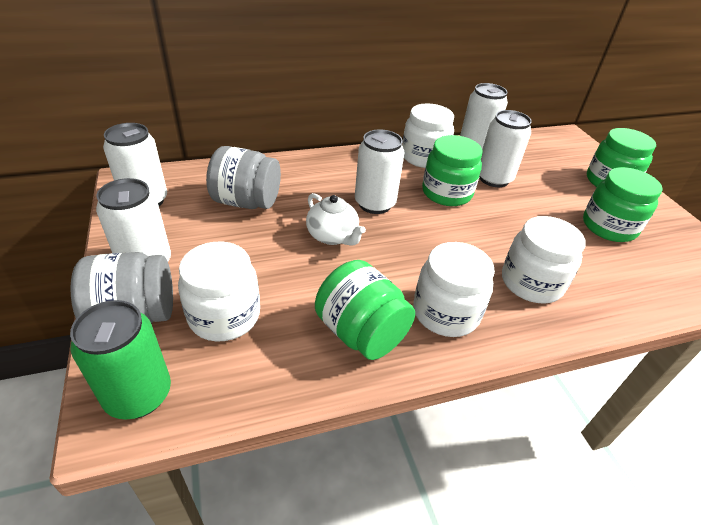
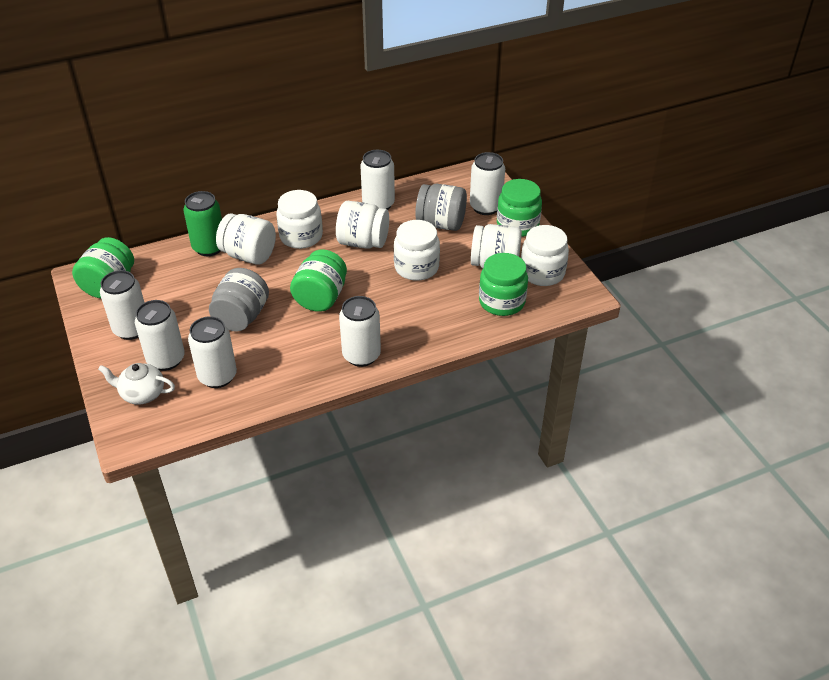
white can: 5 -> 6
white jar: 4 -> 6

